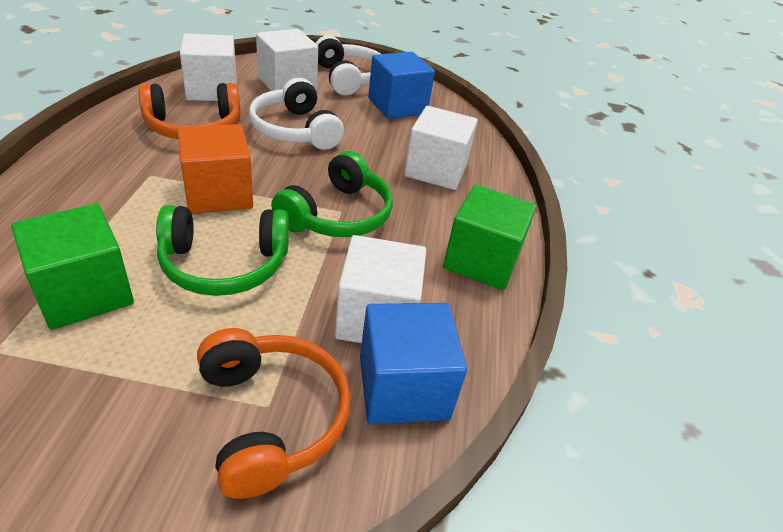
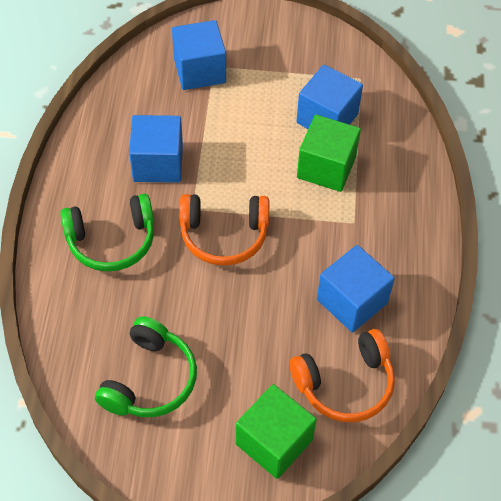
blue cube: 2 -> 4
orange cube: 1 -> 0
white cube: 4 -> 0
white headphones: 2 -> 0

